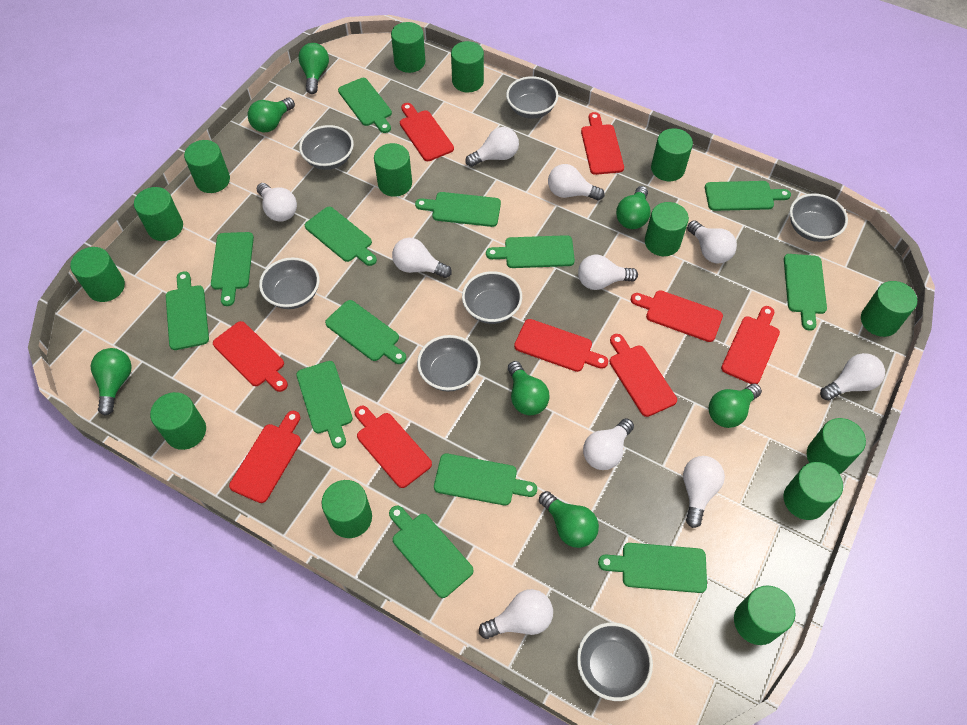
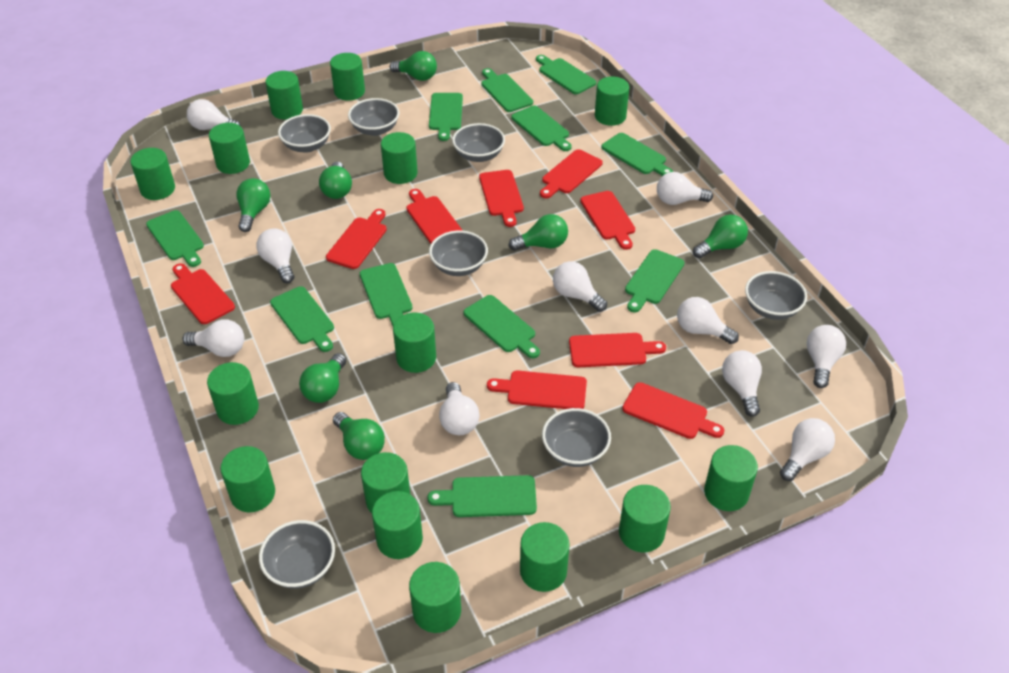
green cutting board: 13 -> 11
green cylinder: 14 -> 15

